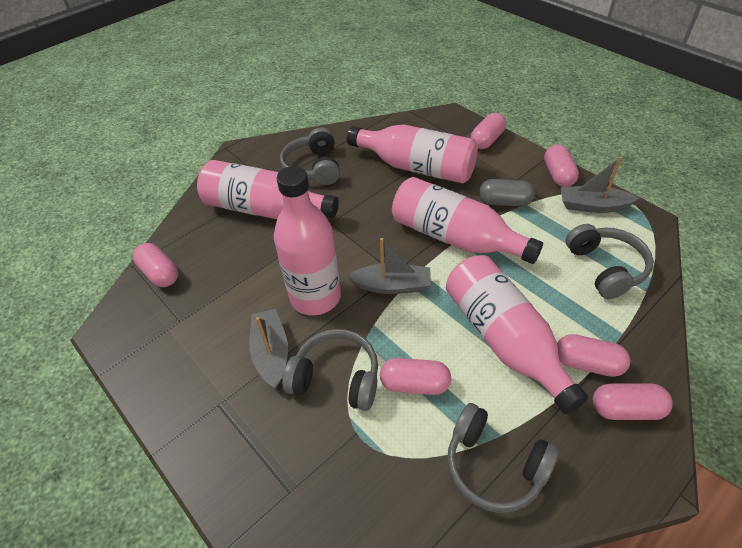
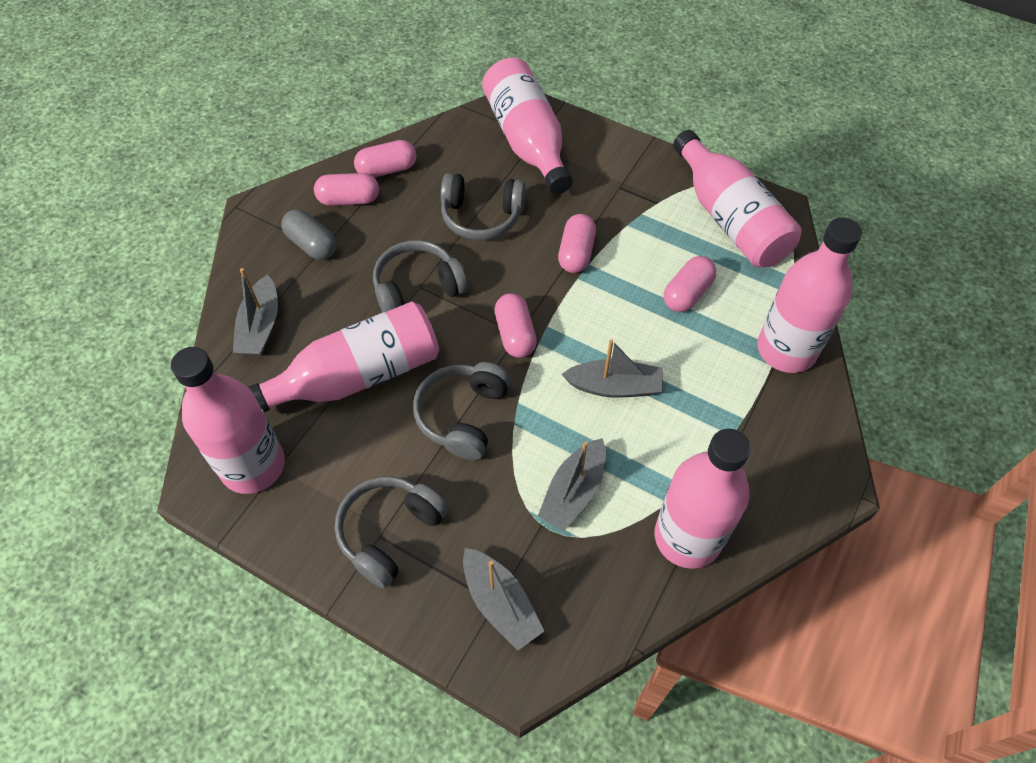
grey boat: 3 -> 4
pink bottle: 5 -> 6
pink capsule: 6 -> 5

